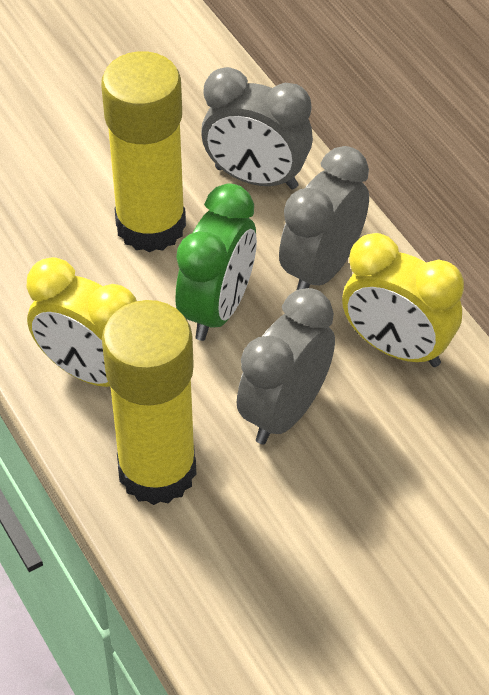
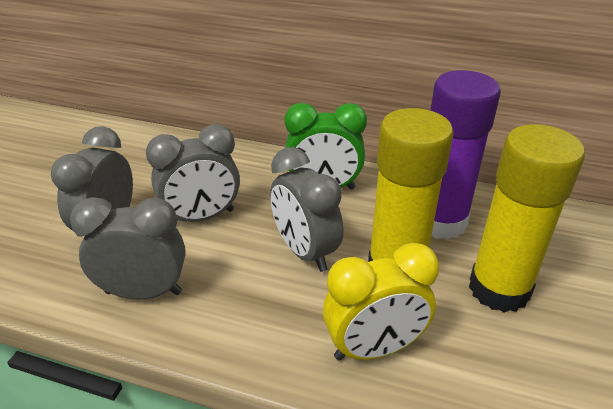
grey clock: 3 -> 4
purple glue stick: 0 -> 1
yellow clock: 2 -> 1

